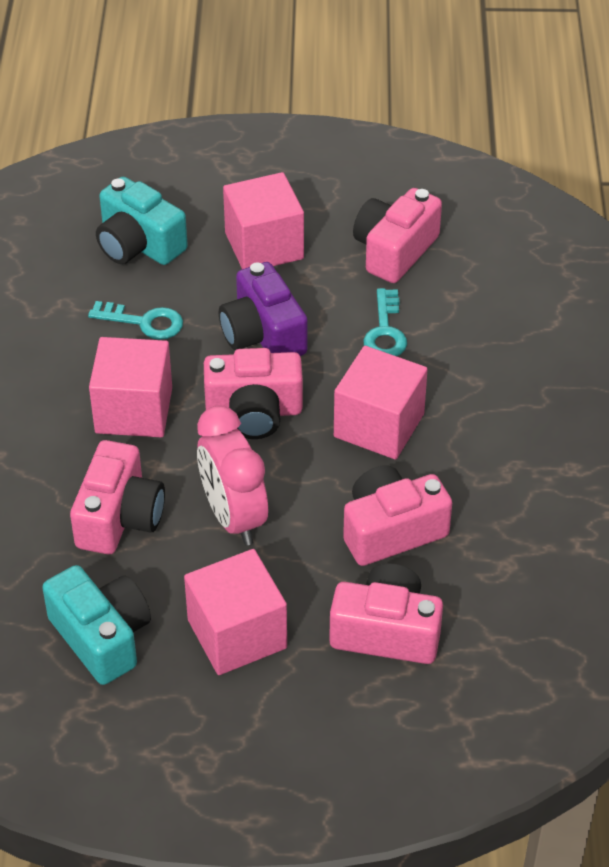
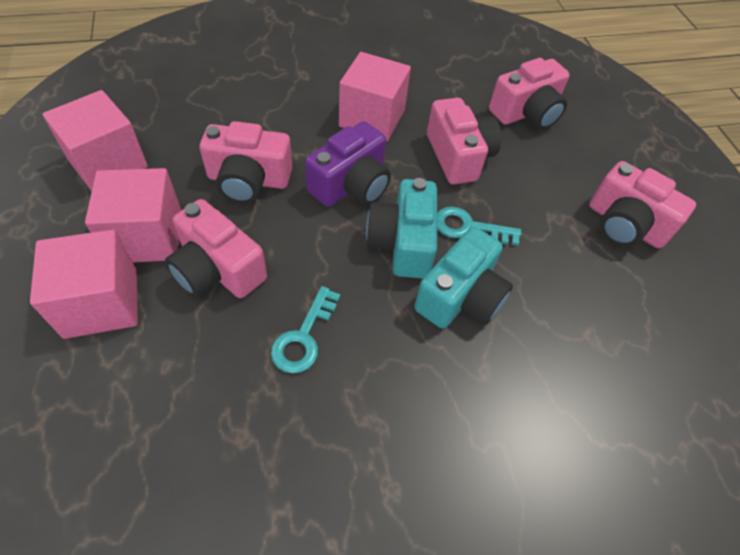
pink clock: 1 -> 0

